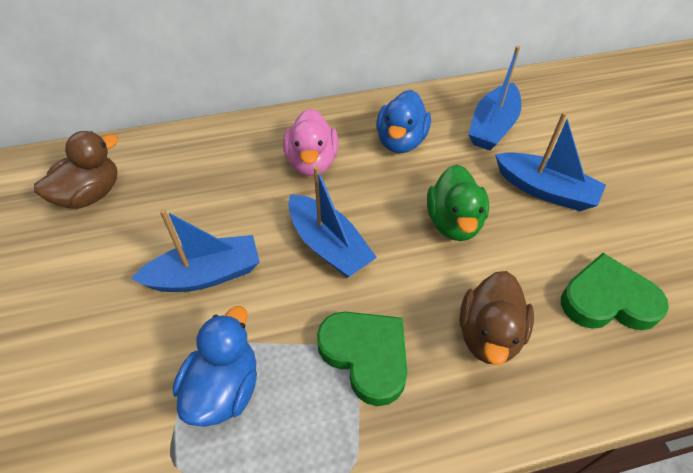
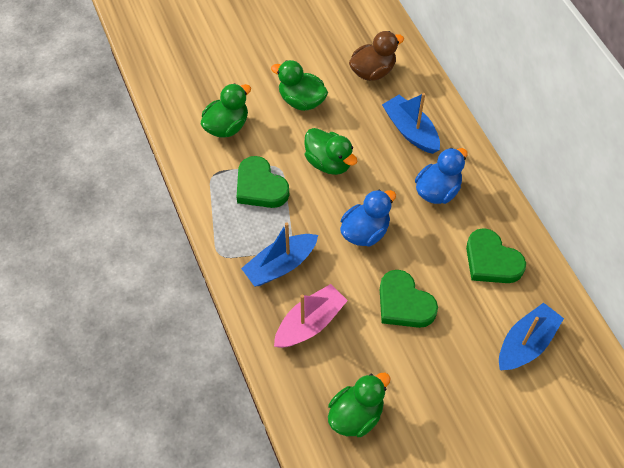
blue boat: 4 -> 3
brown duck: 2 -> 1
green duck: 1 -> 4
green heart: 2 -> 3
pink boat: 0 -> 1
pink duck: 1 -> 0

